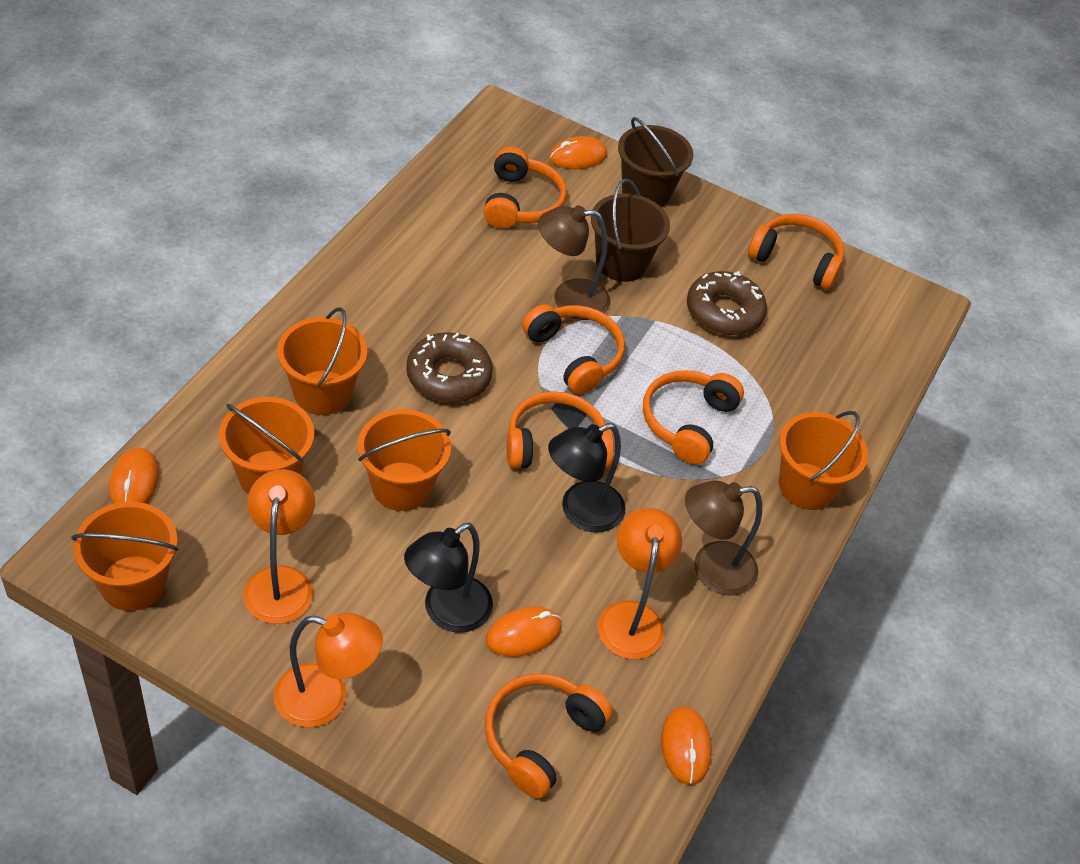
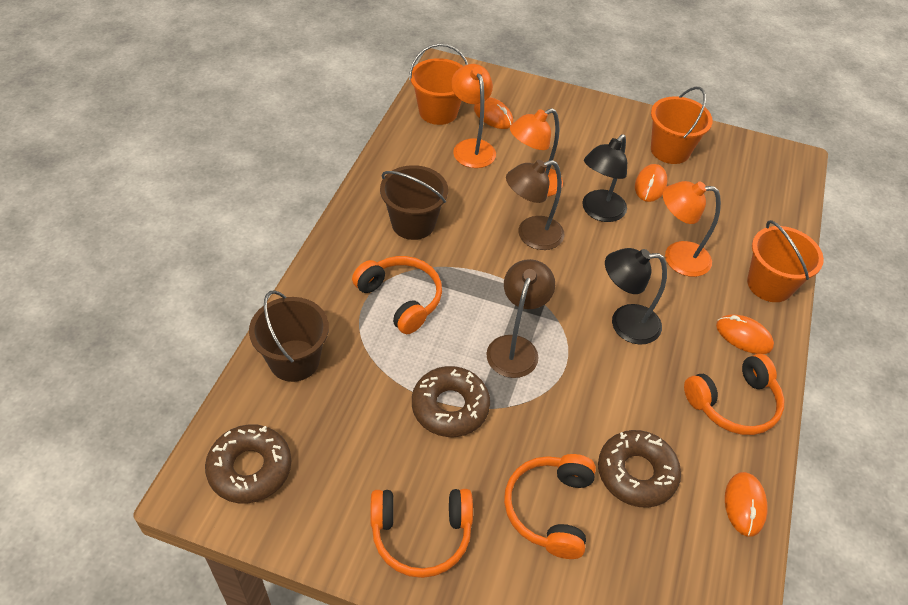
brown donut: 2 -> 3
orange bucket: 5 -> 3
orange headphones: 6 -> 4

